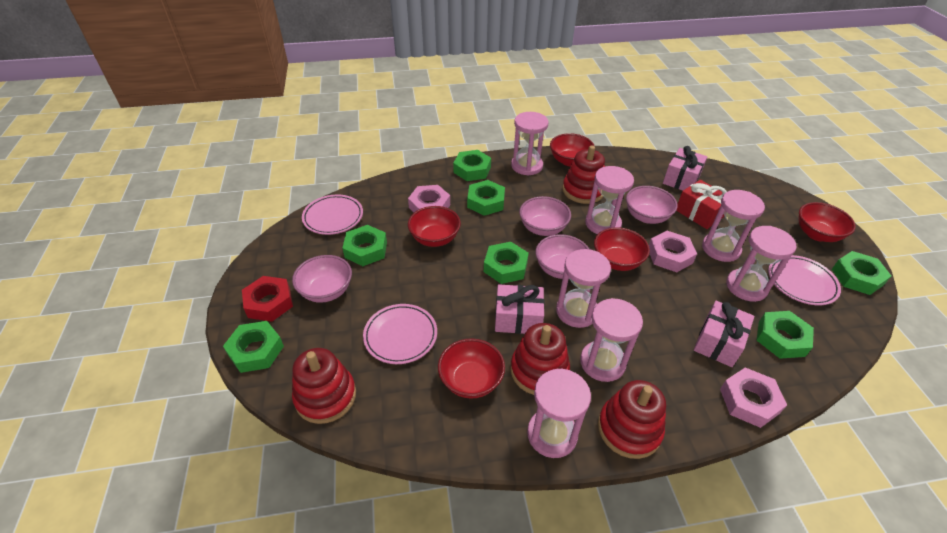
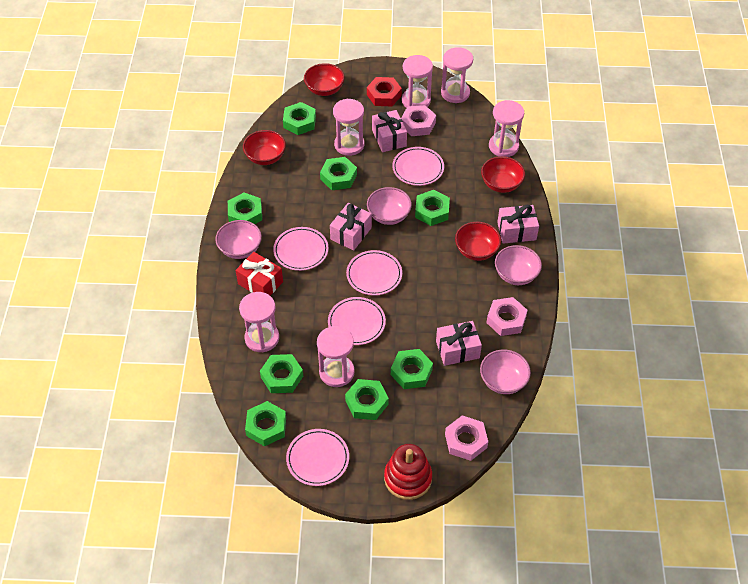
green nut: 7 -> 8
pink gift: 3 -> 4
pink hourglass: 7 -> 6
pink plate: 3 -> 5
red bowl: 5 -> 4
red stacking toy: 4 -> 1

